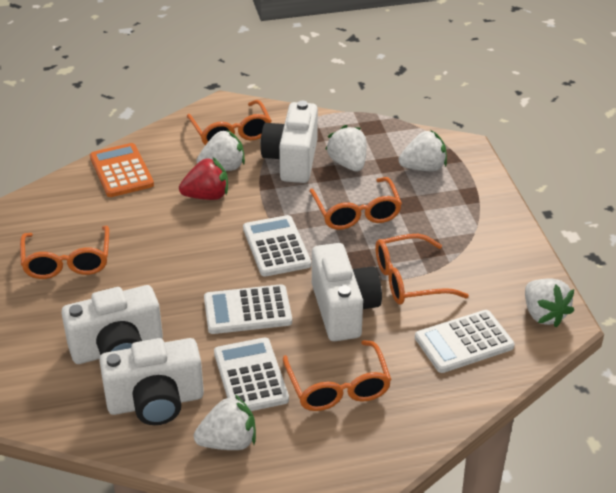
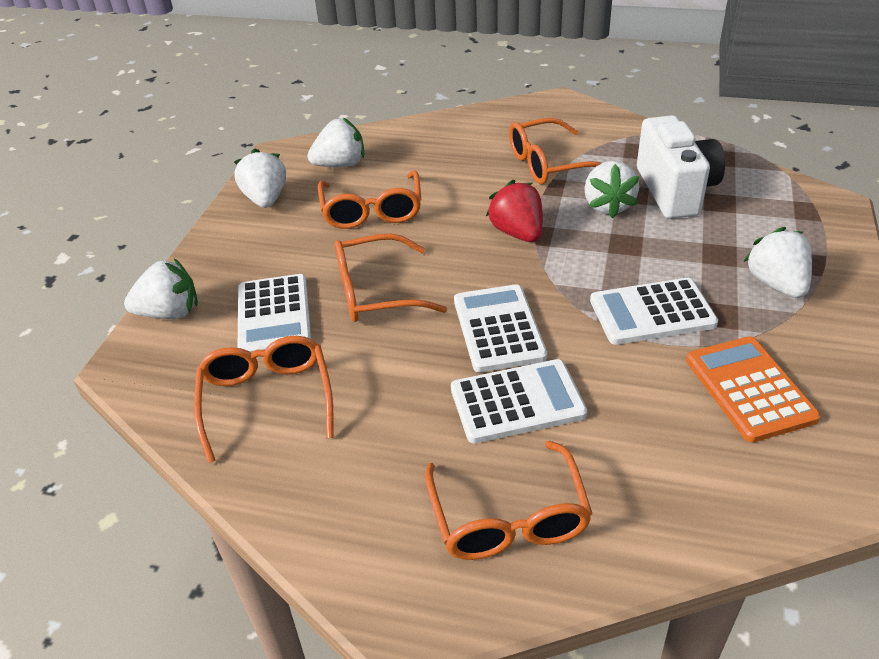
white camera: 4 -> 1

